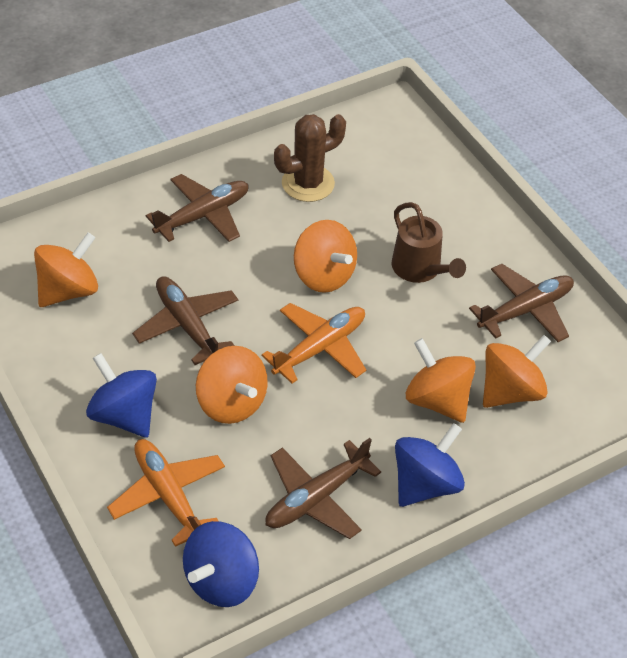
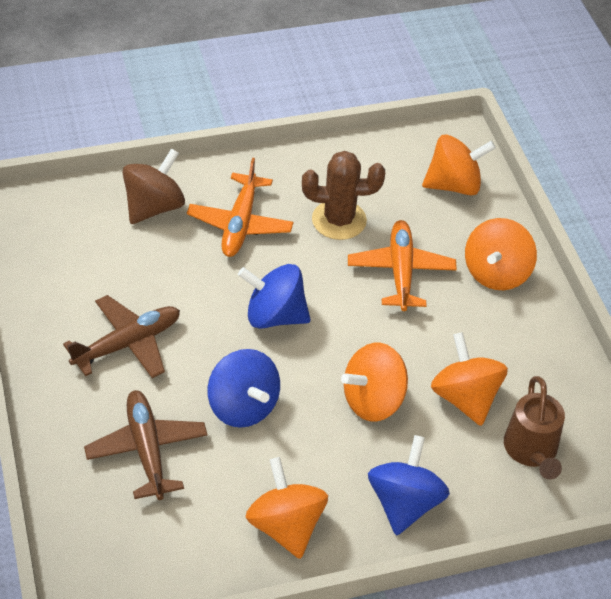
brown plane: 4 -> 2
brown spinning top: 0 -> 1

